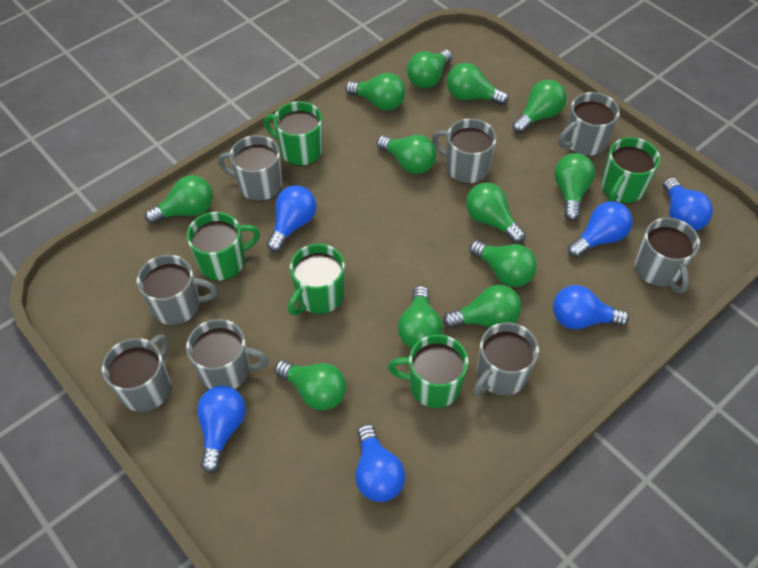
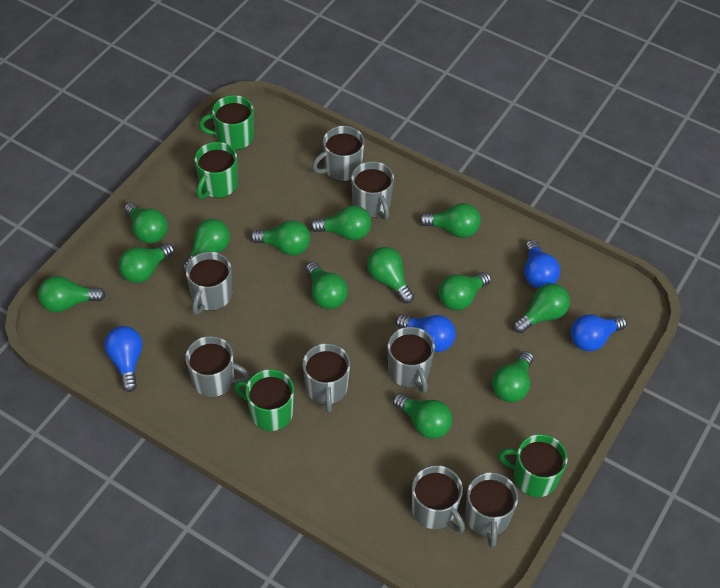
blue light bulb: 6 -> 4
green light bulb: 12 -> 13
green mug: 5 -> 4

